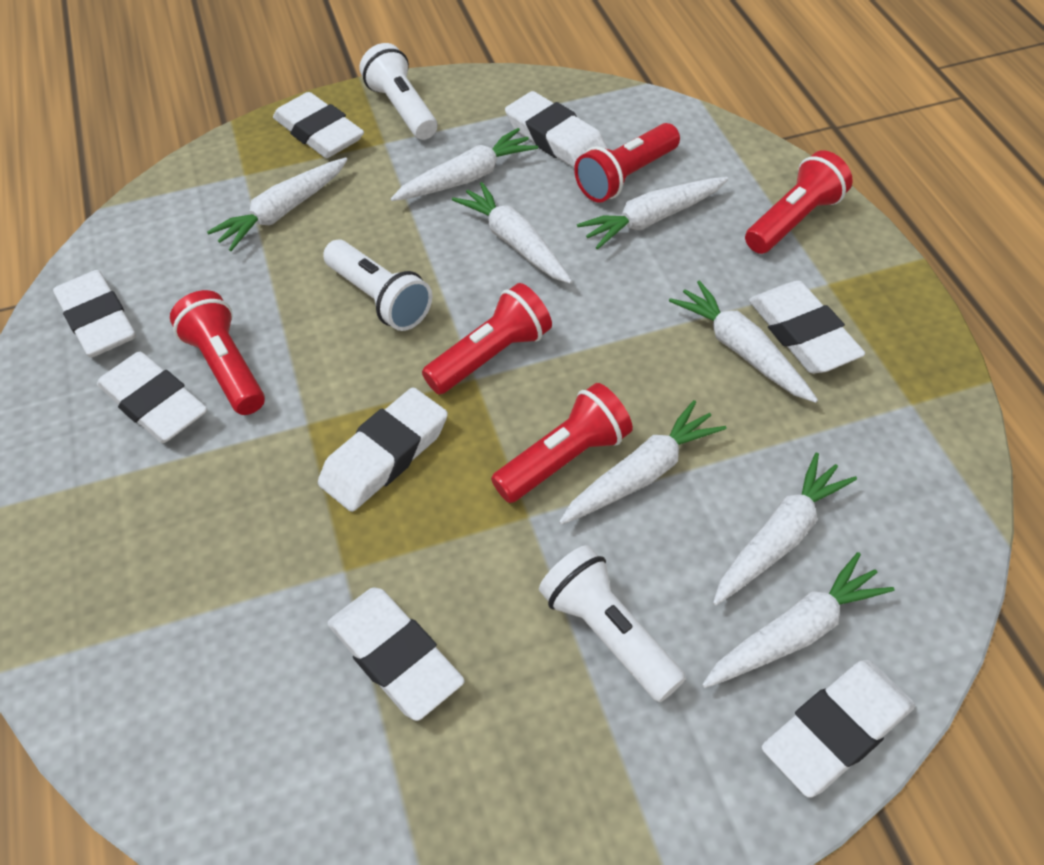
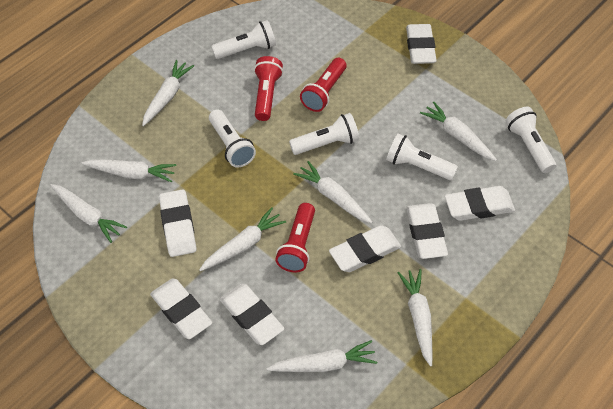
red flashlight: 5 -> 3
white eraser: 8 -> 7
white flashlight: 3 -> 5

